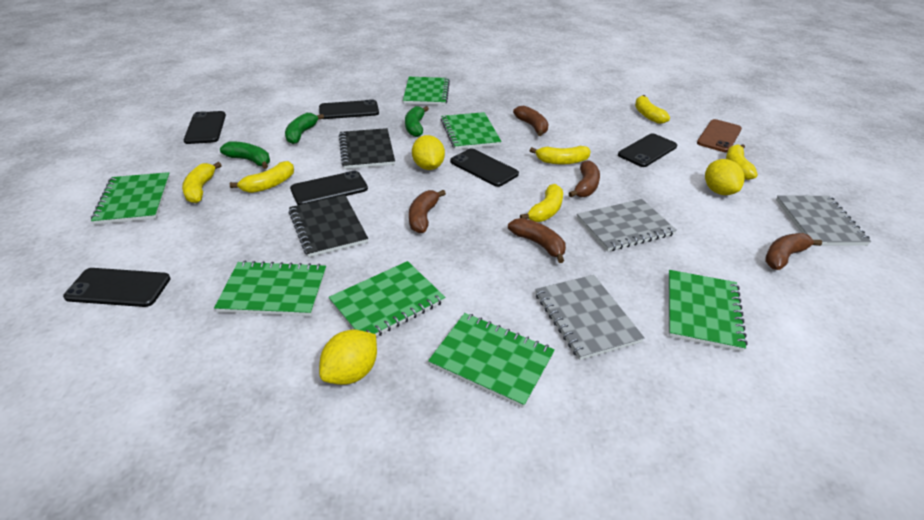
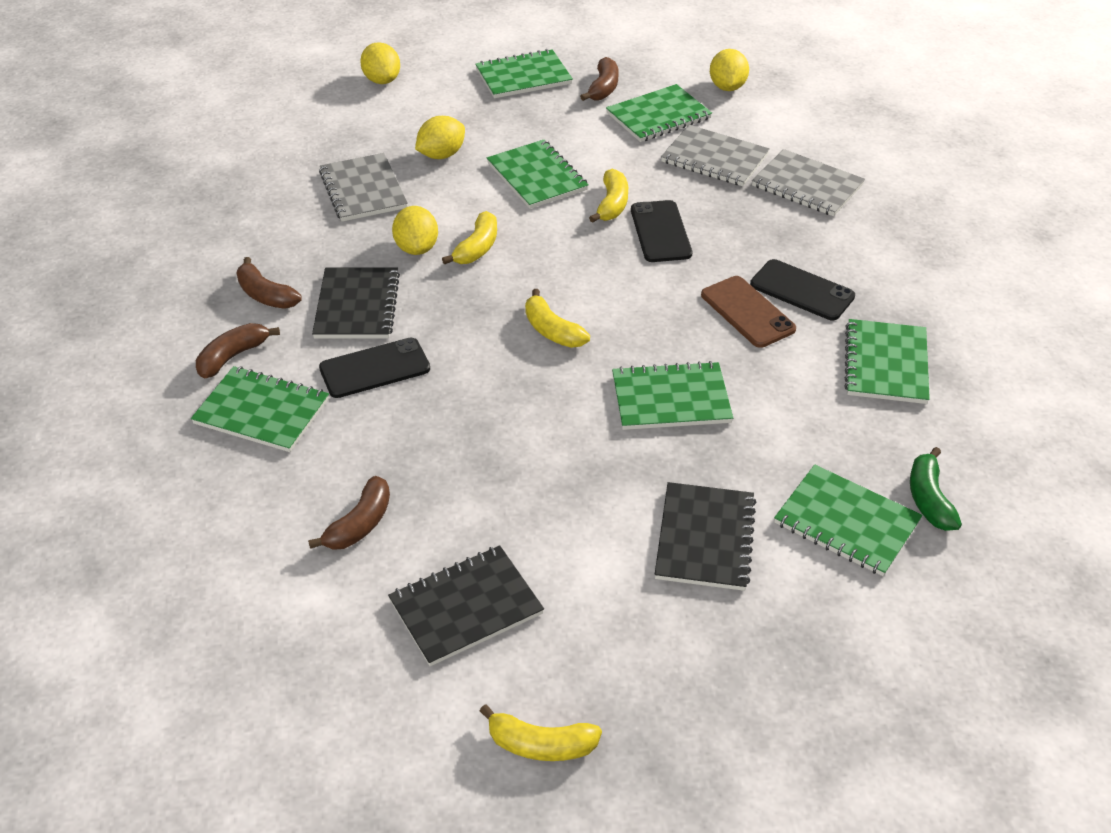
black notebook: 2 -> 3
black phone: 6 -> 3
brown banana: 5 -> 4
green banana: 3 -> 1
yellow banana: 6 -> 4
yellow lemon: 3 -> 4

